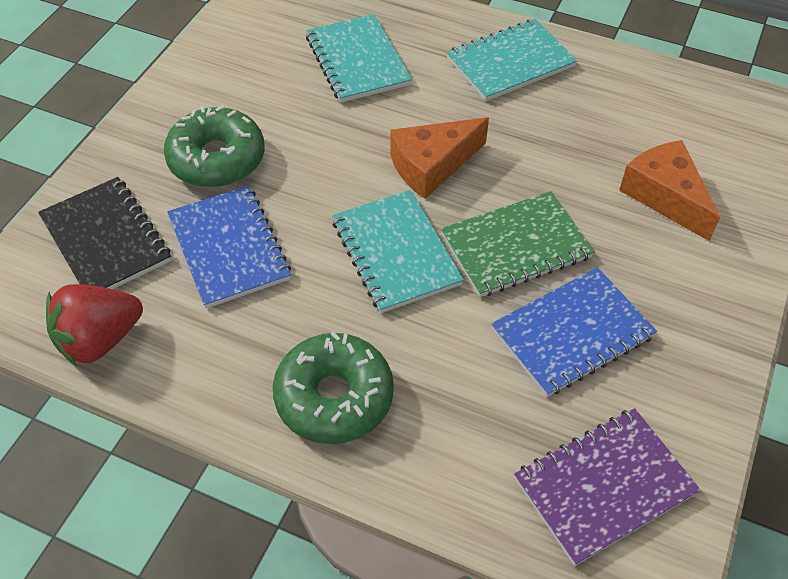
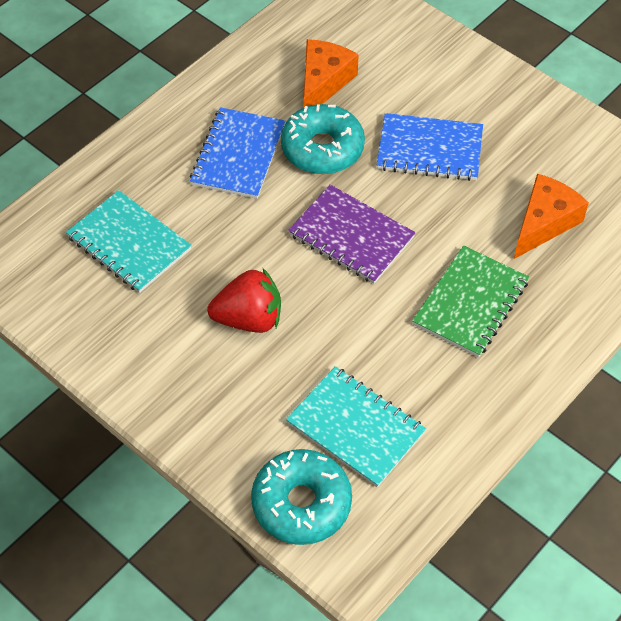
black notebook: 1 -> 0
green donut: 2 -> 0
turquoise donut: 0 -> 2
turquoise notebook: 3 -> 2

